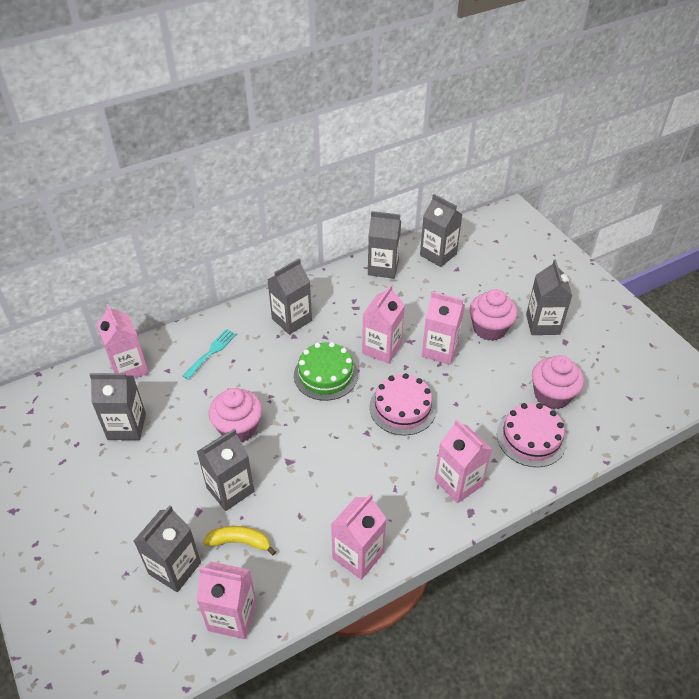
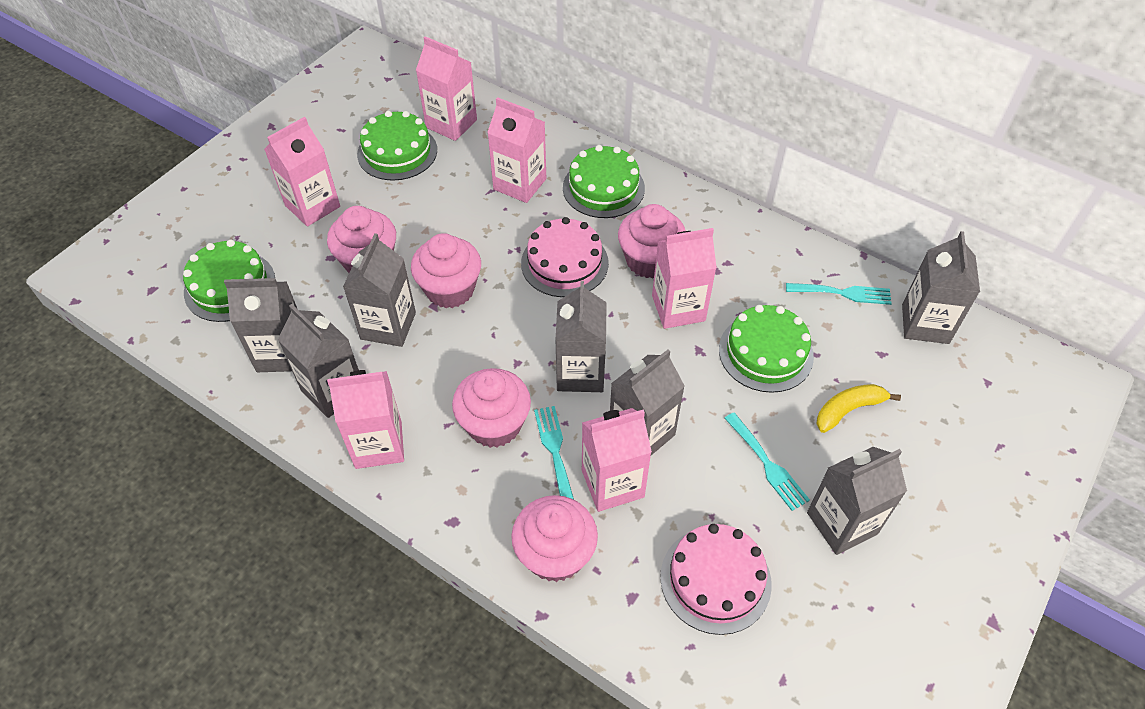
green cake: 1 -> 4
pink cupcake: 3 -> 5
turquoise fork: 1 -> 3

